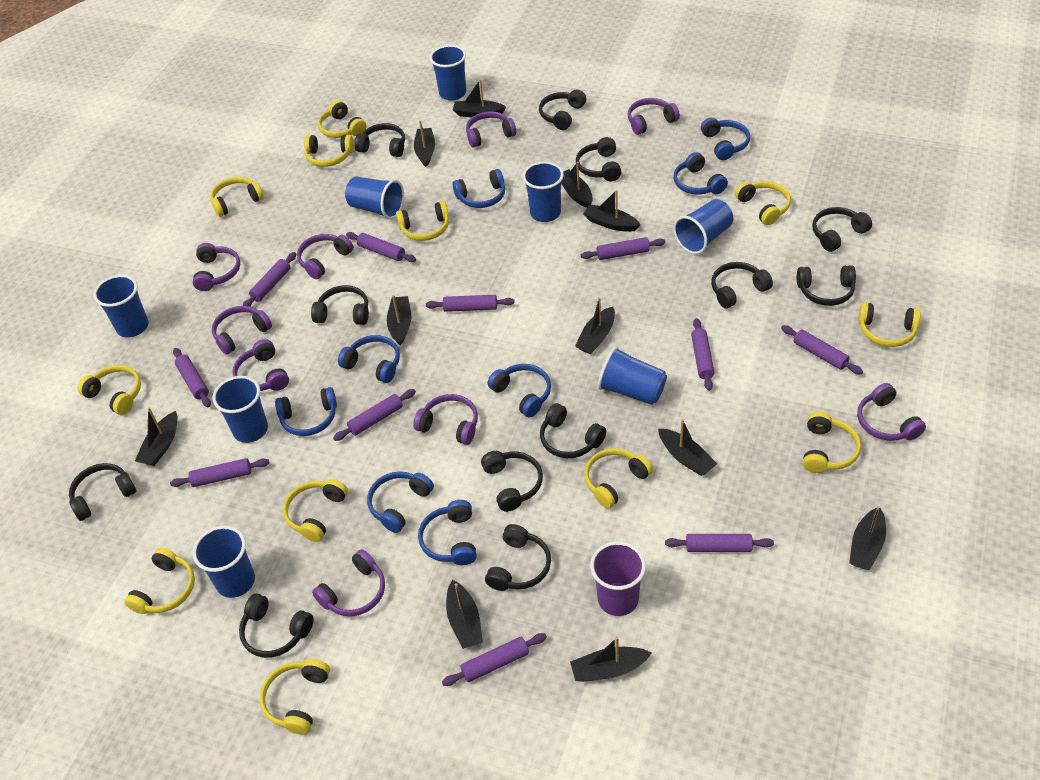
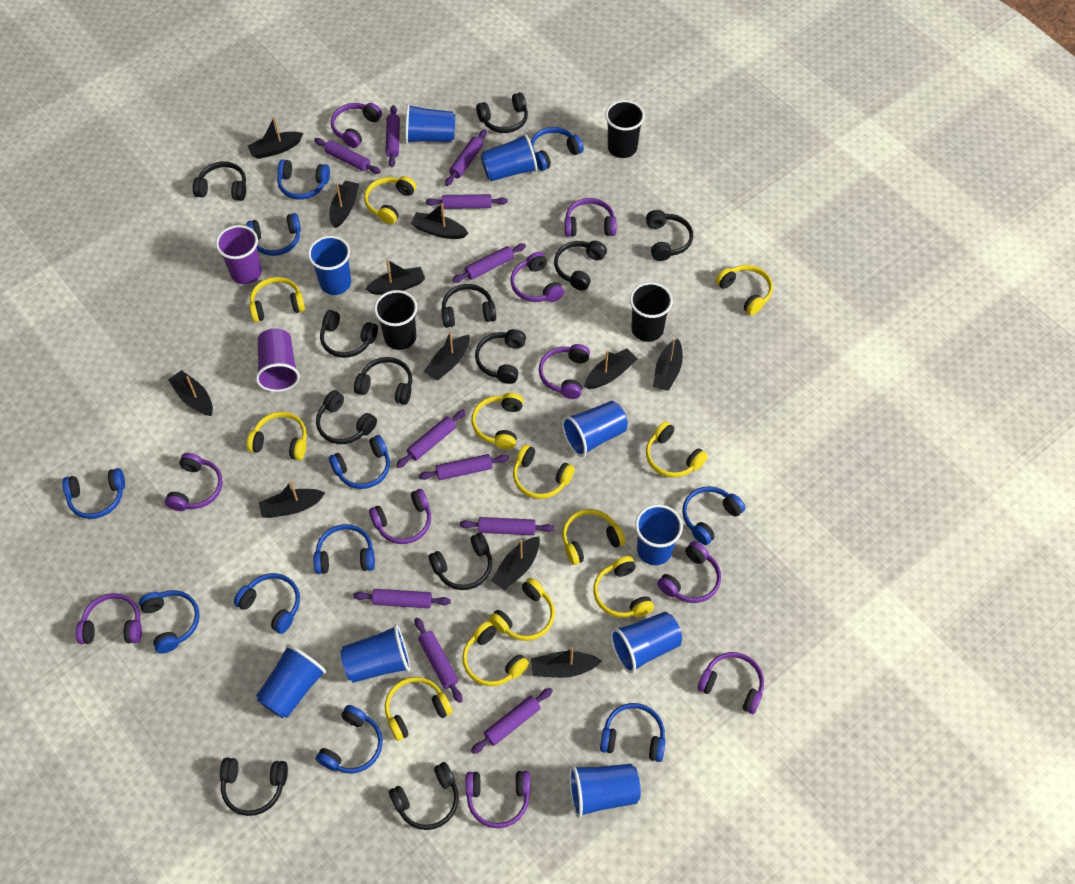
black cup: 0 -> 3
blue cup: 8 -> 9
blue headphones: 8 -> 11
purple cup: 1 -> 2
purple headphones: 9 -> 10

